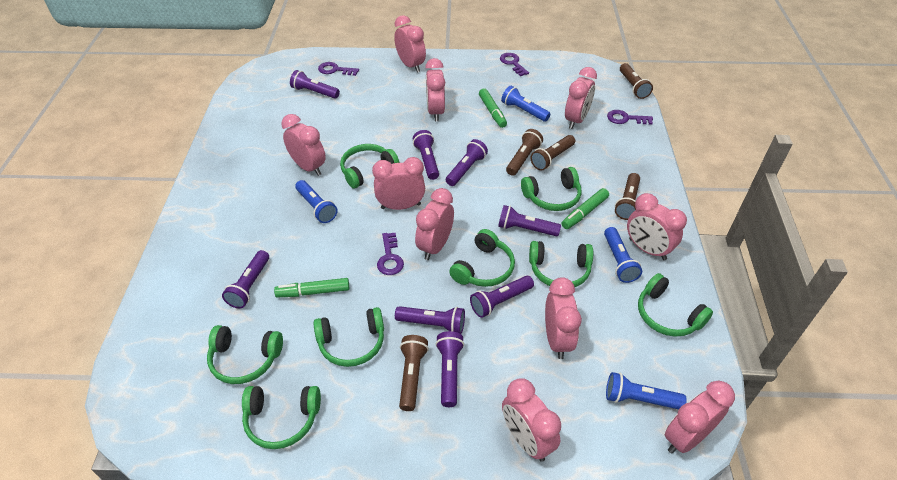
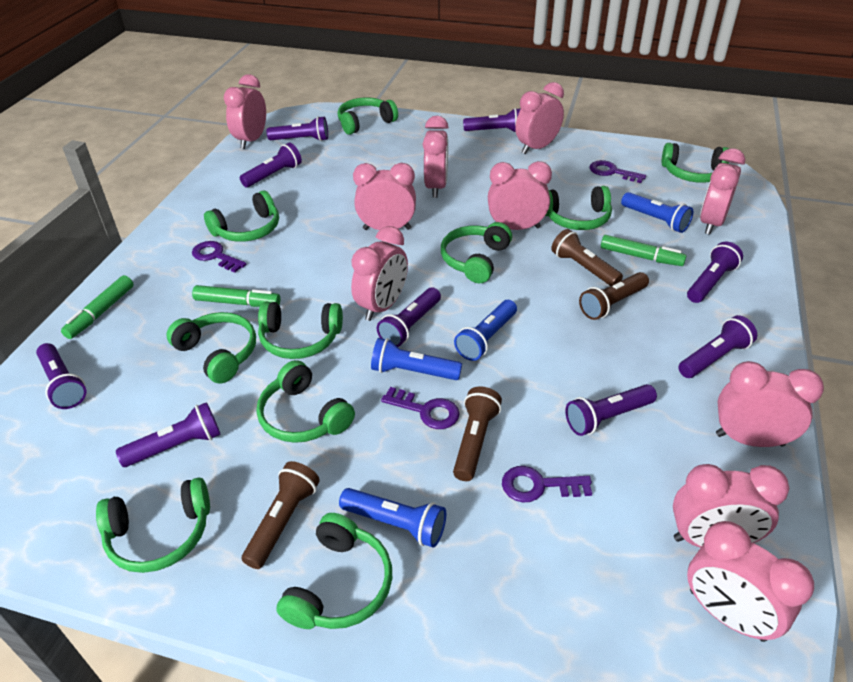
brown flashlight: 5 -> 4
green headphones: 8 -> 10
purple flashlight: 8 -> 9

